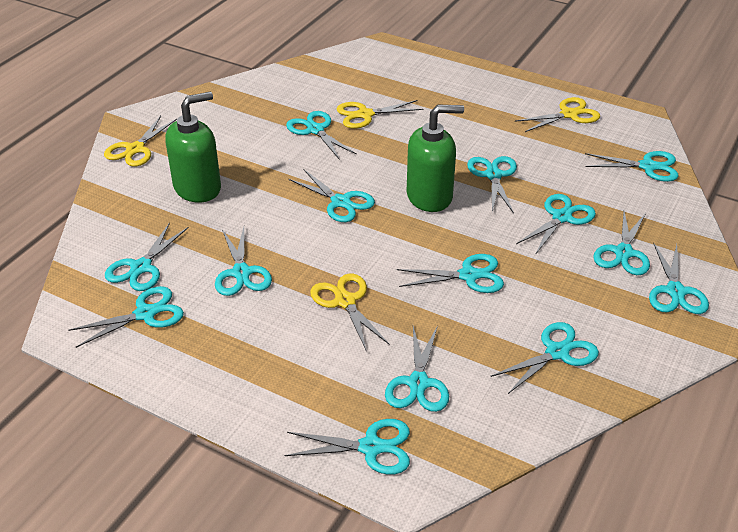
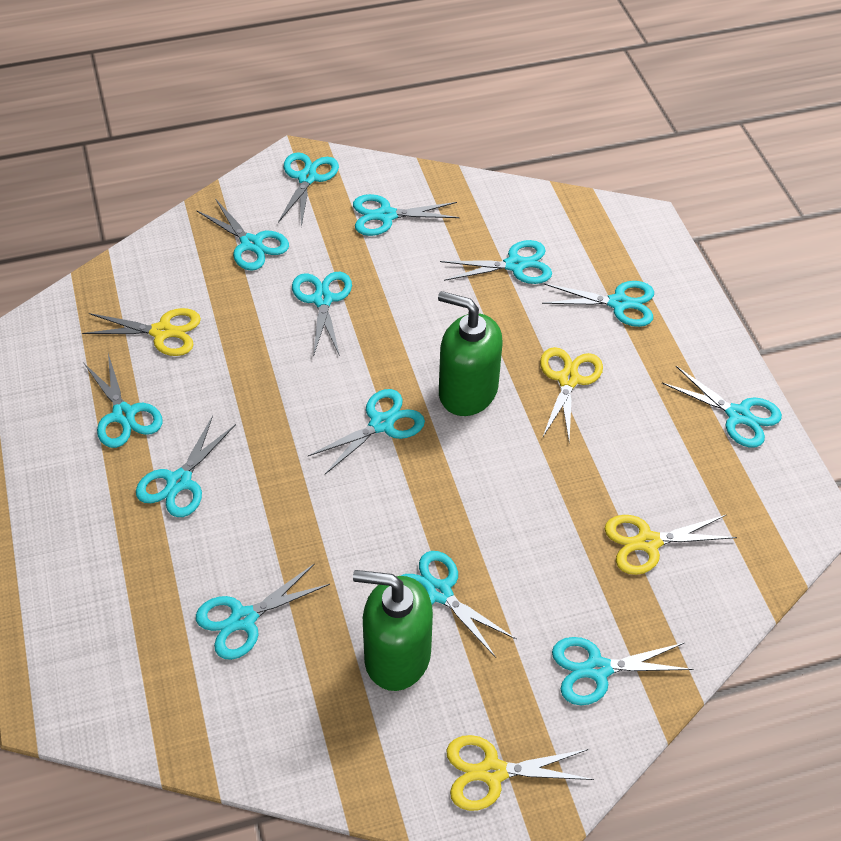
turquoise scissors: 14 -> 13

